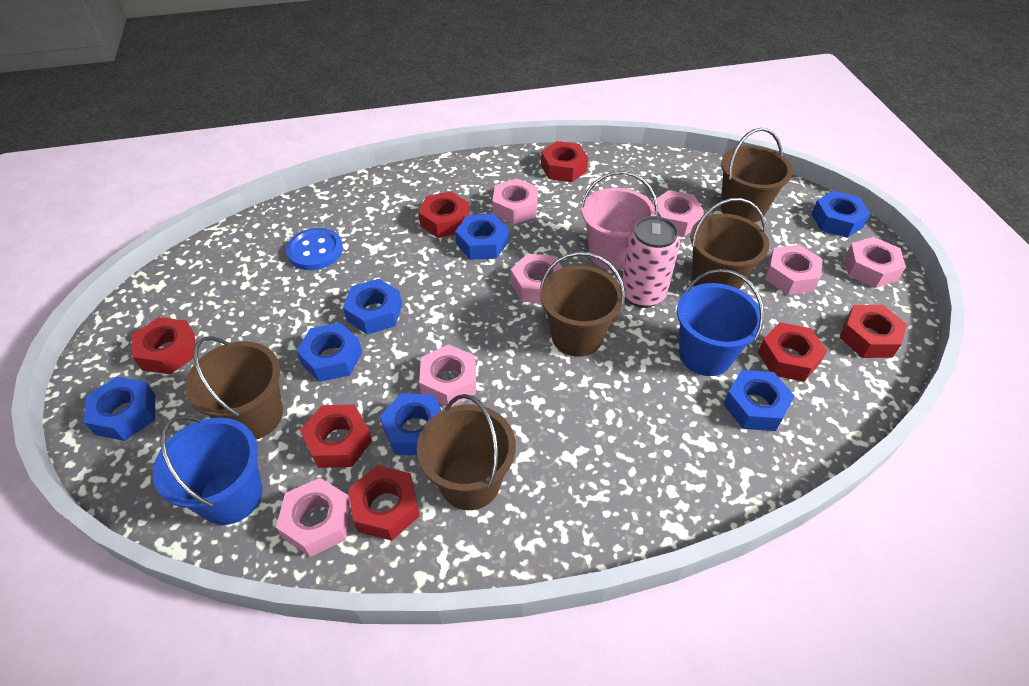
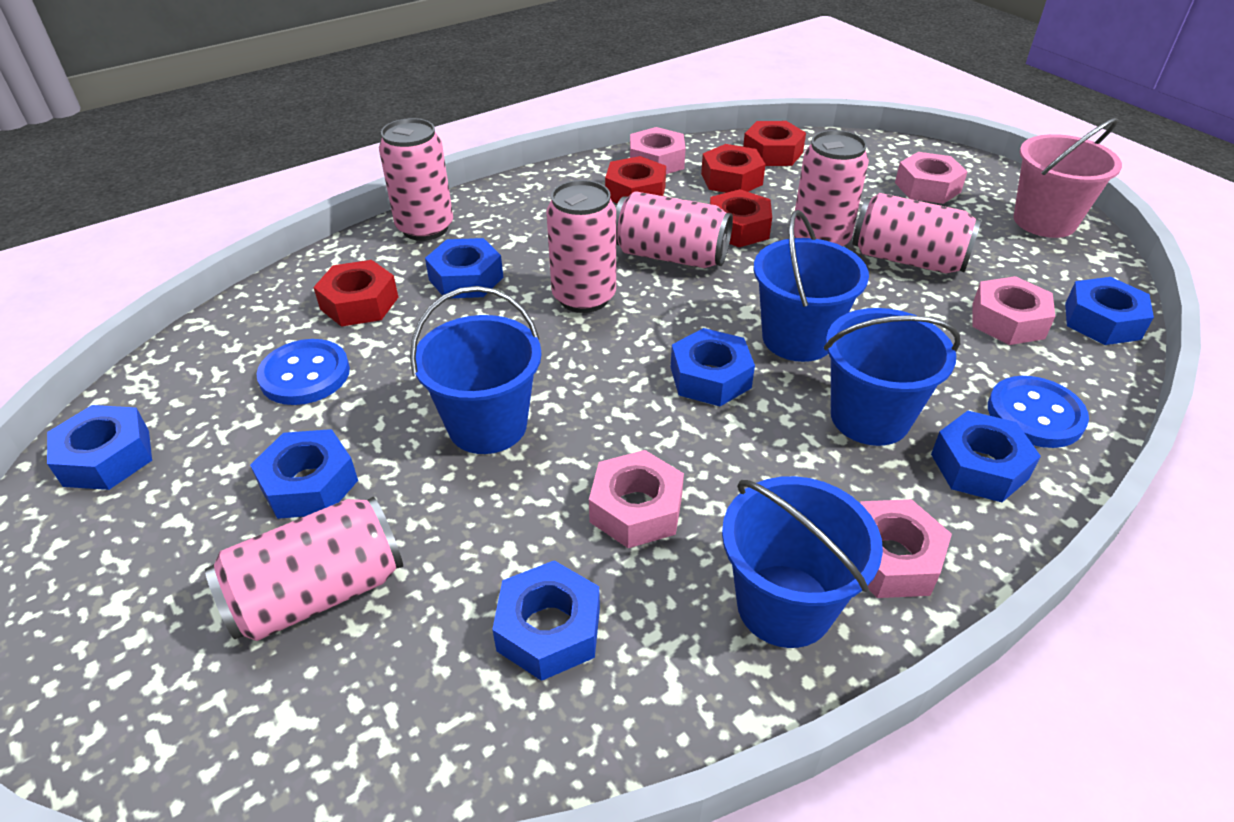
blue bucket: 2 -> 4
blue button: 1 -> 2
brown bucket: 5 -> 0
pink can: 1 -> 6
pink nut: 7 -> 5
red nut: 7 -> 5

